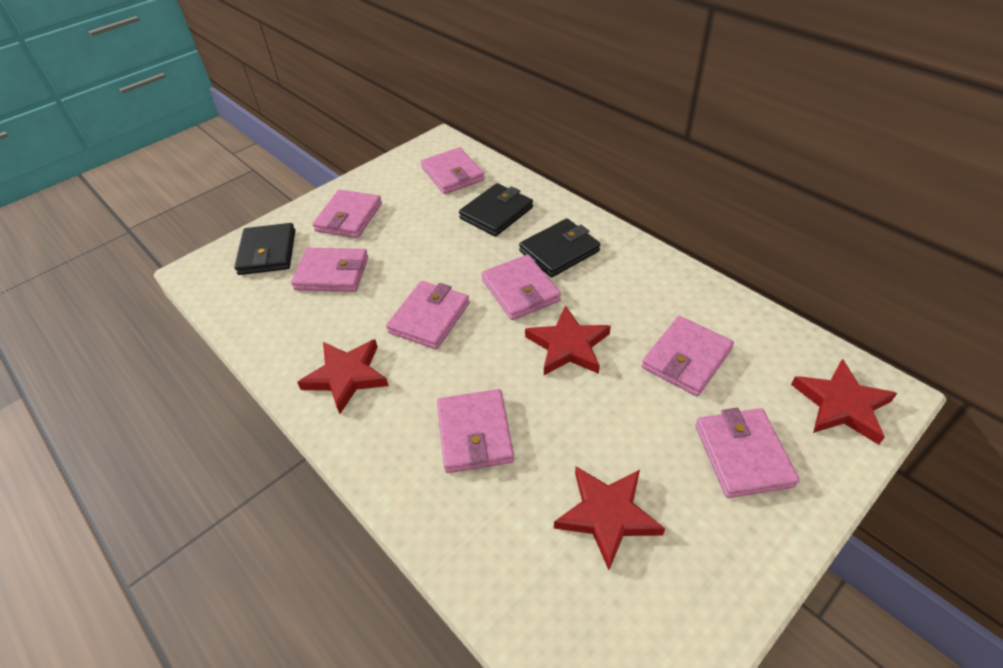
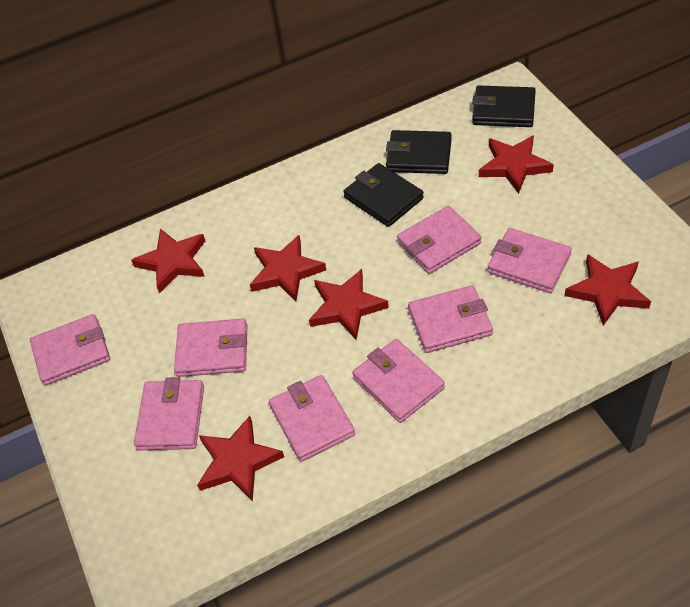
red star: 4 -> 6

